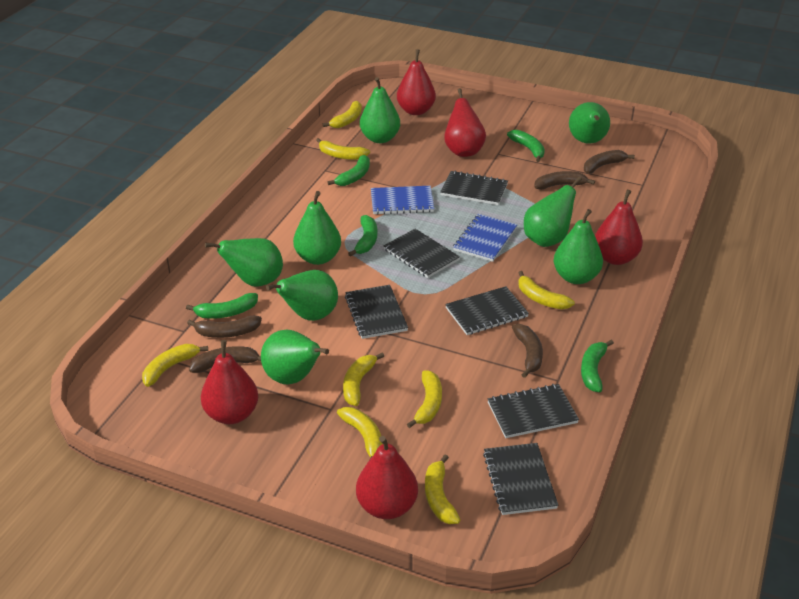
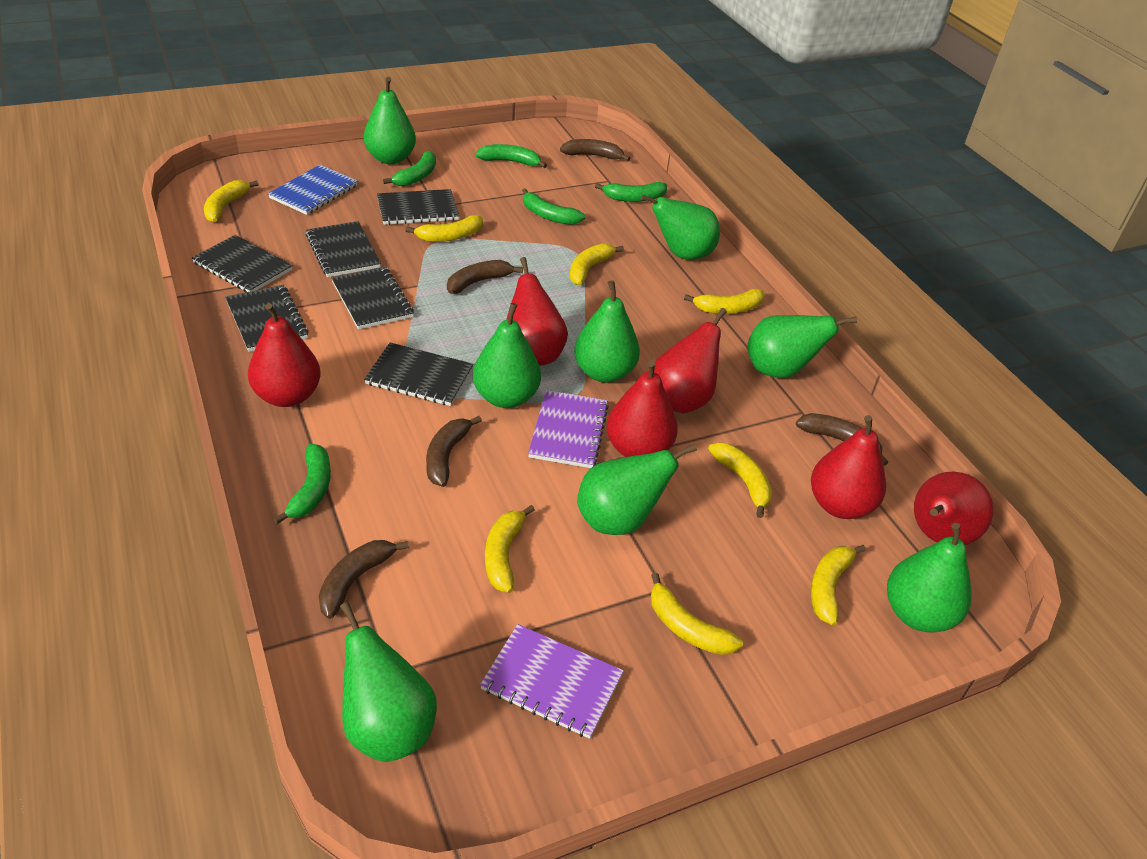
blue notebook: 2 -> 1
purple notebook: 0 -> 2
red pear: 5 -> 6

